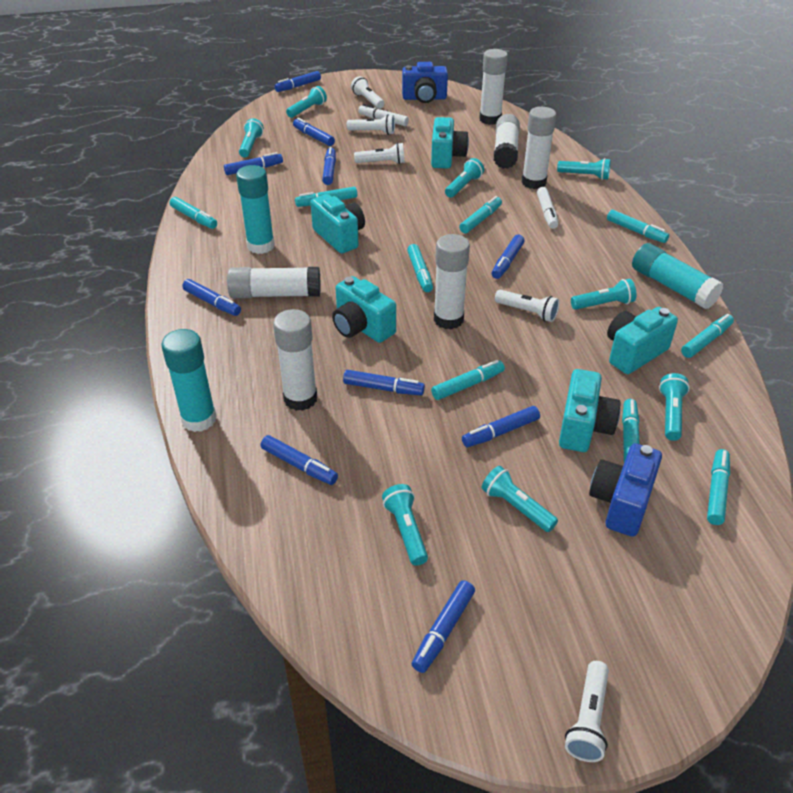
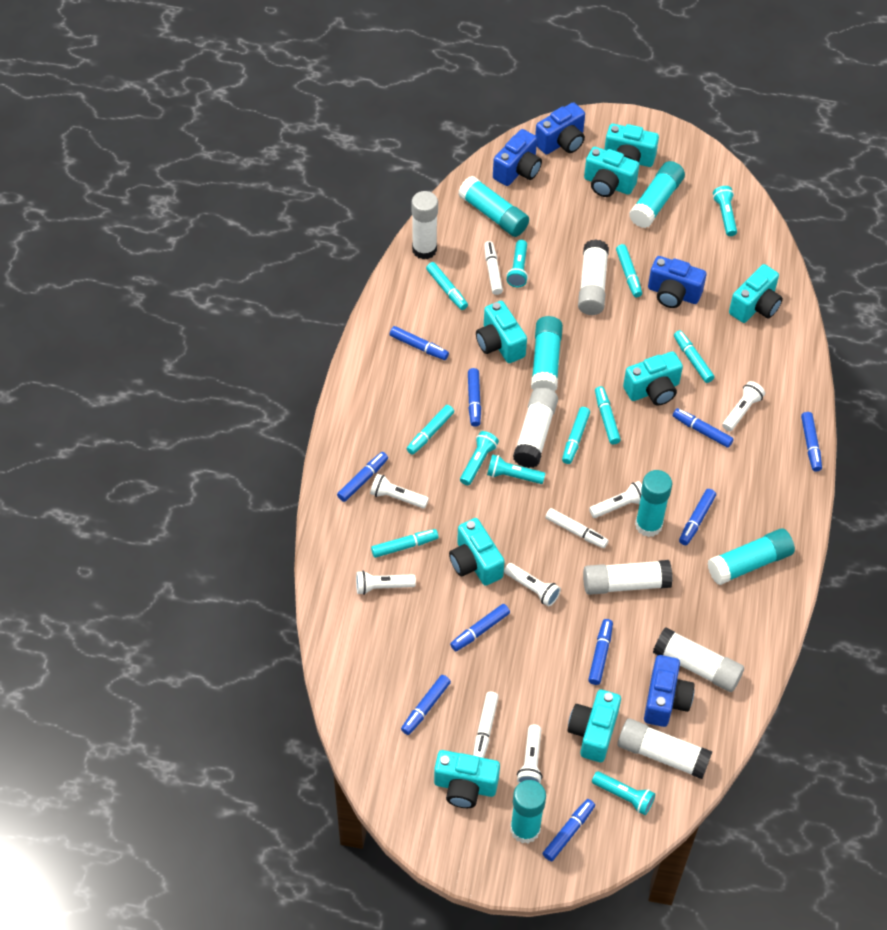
blue camera: 2 -> 4
turquoise camera: 5 -> 8
turquoise flashlight: 8 -> 5
turquoise glue stick: 3 -> 6
turquoise marker: 9 -> 7
white flashlight: 5 -> 6
white marker: 2 -> 3

